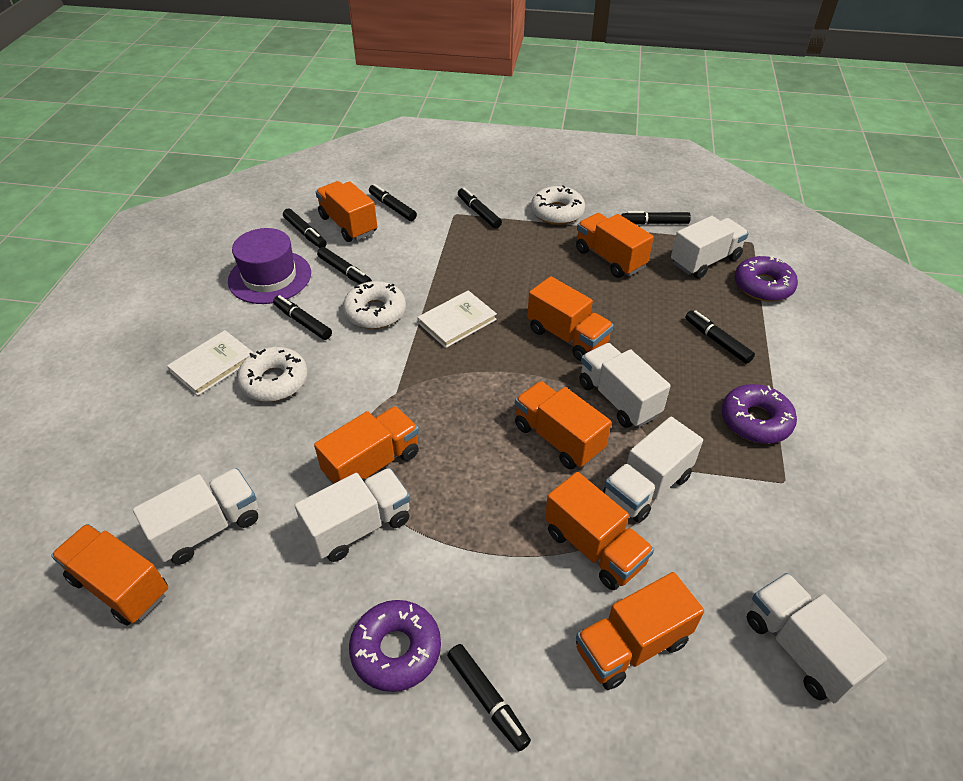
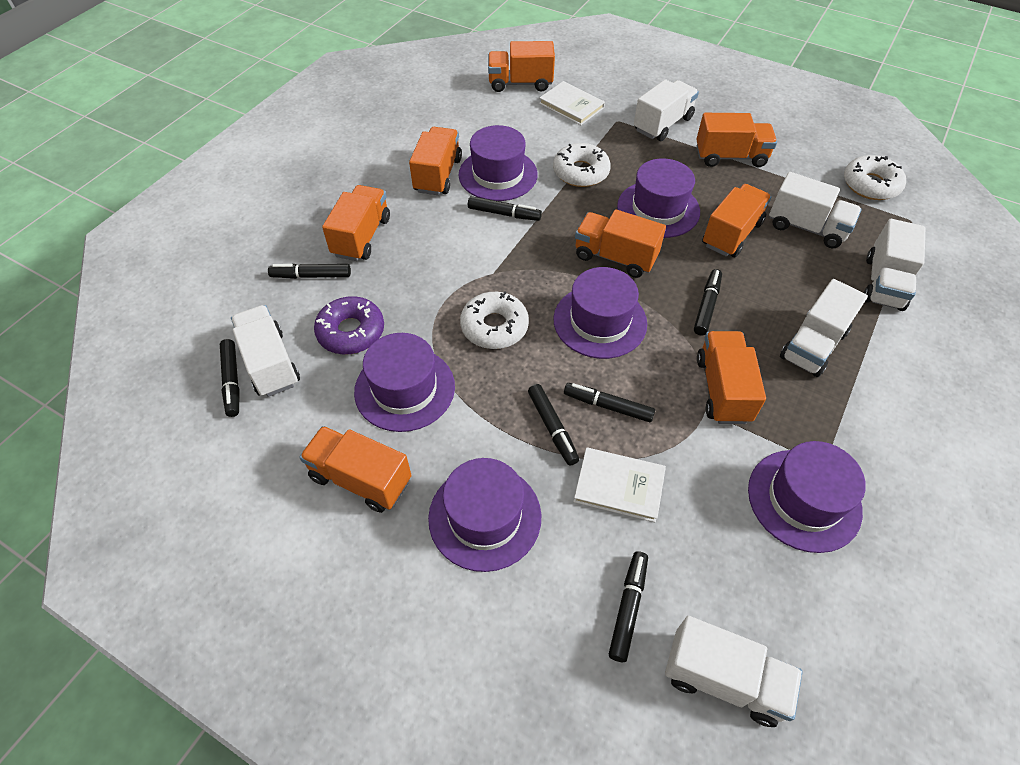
black marker: 8 -> 7
purple donut: 3 -> 1
purple hat: 1 -> 6

